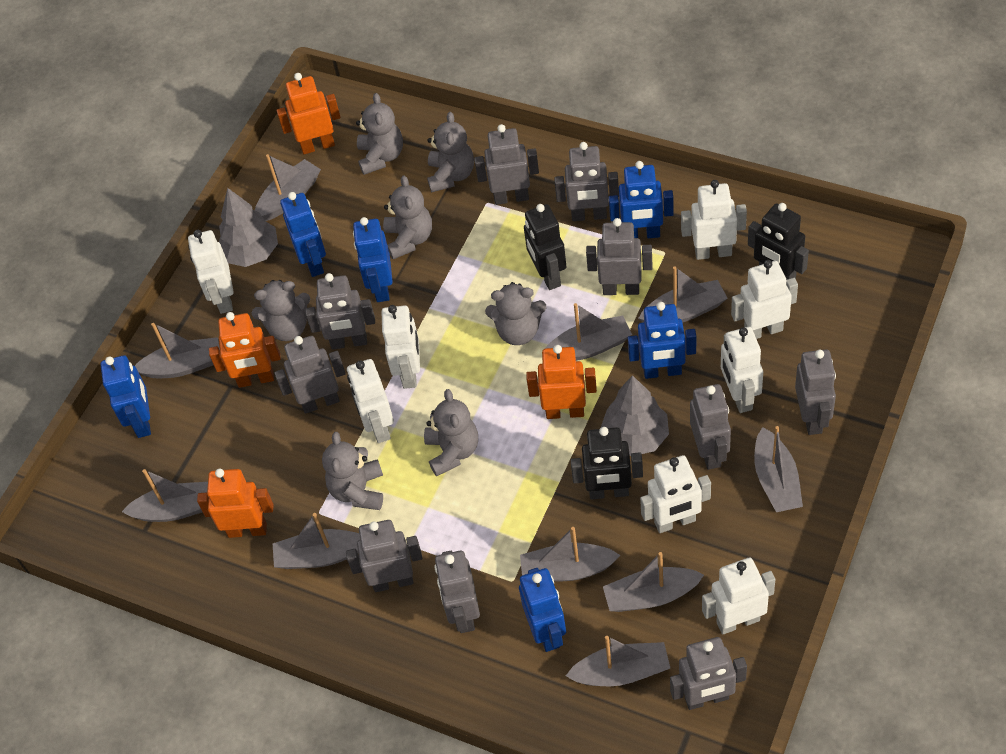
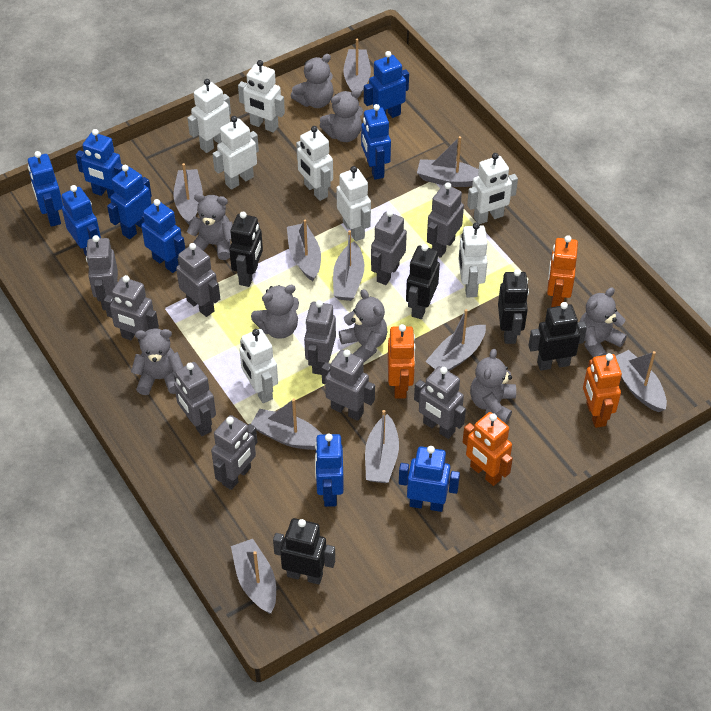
black robot: 3 -> 5
blue robot: 6 -> 9
grey teddy bear: 7 -> 8
grey tree: 2 -> 0

